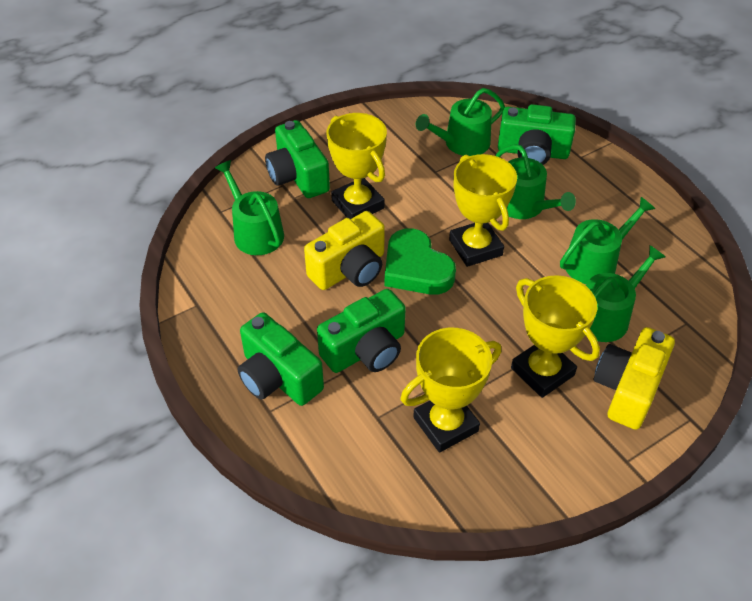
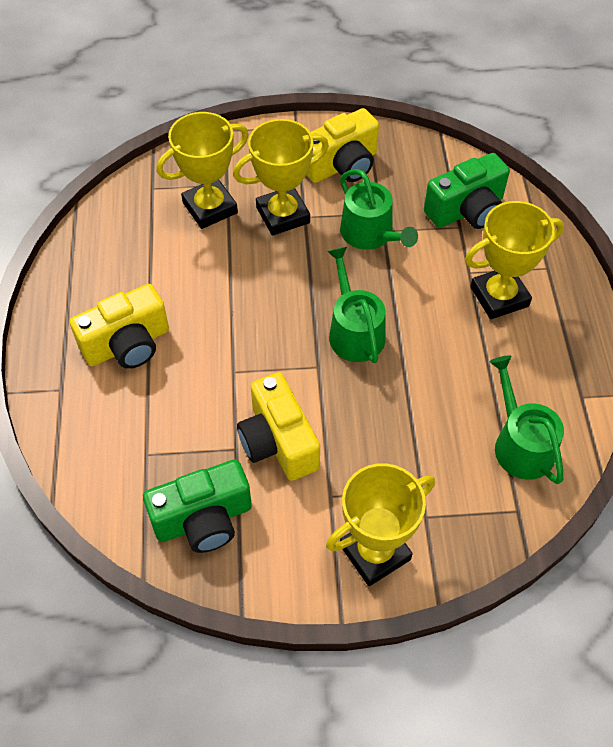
green camera: 4 -> 2
green heart: 1 -> 0
green watering can: 5 -> 3
yellow camera: 2 -> 3

